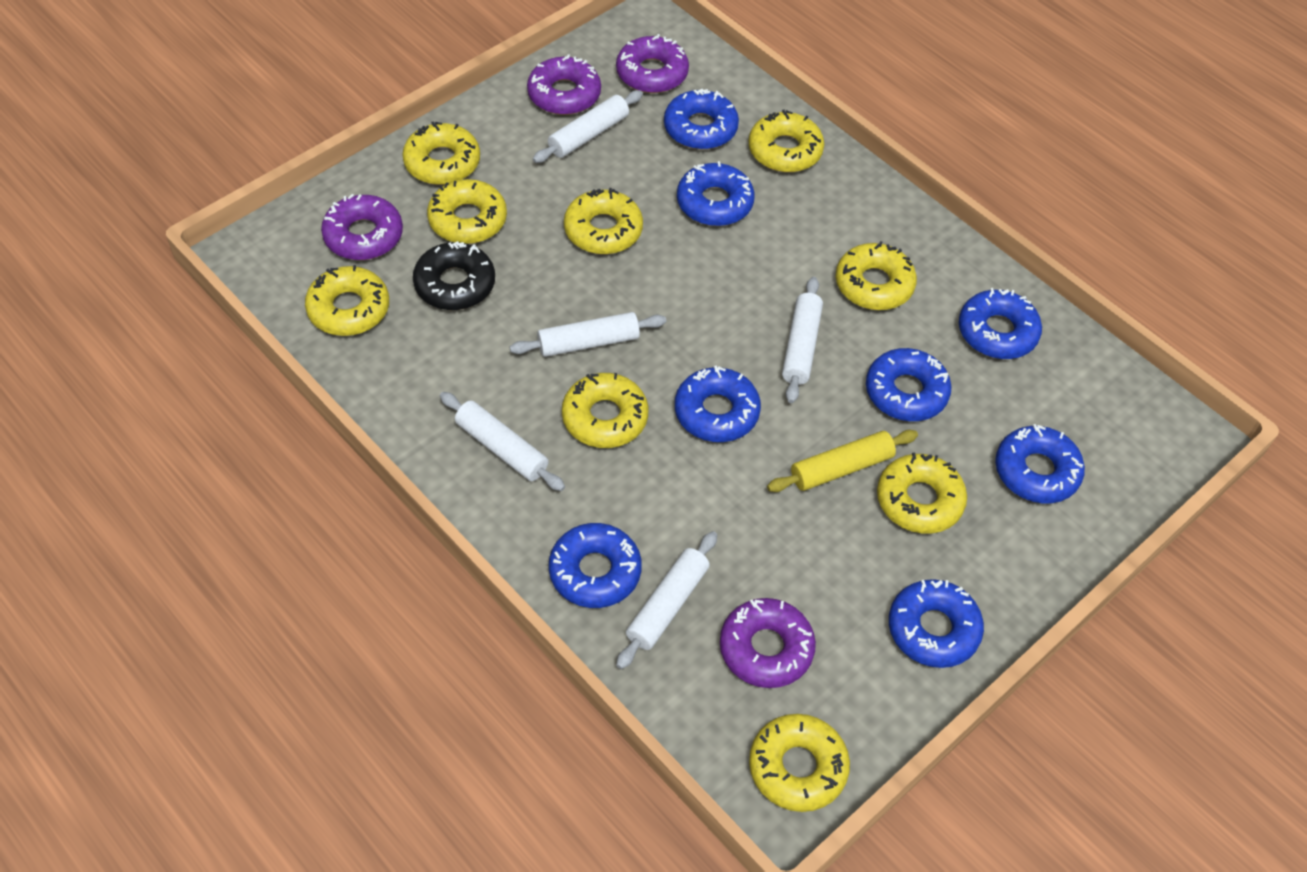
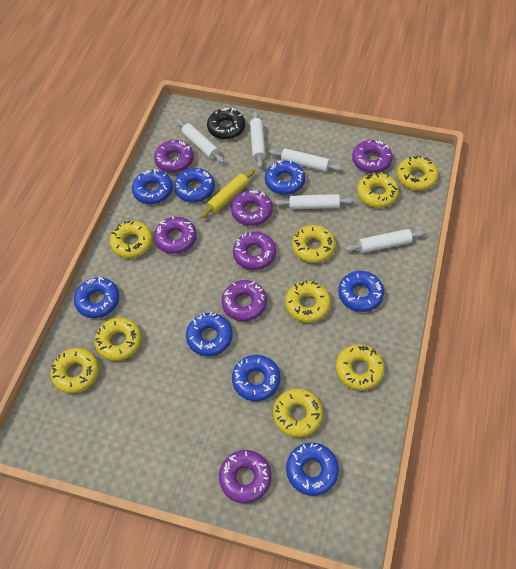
purple donut: 4 -> 7

